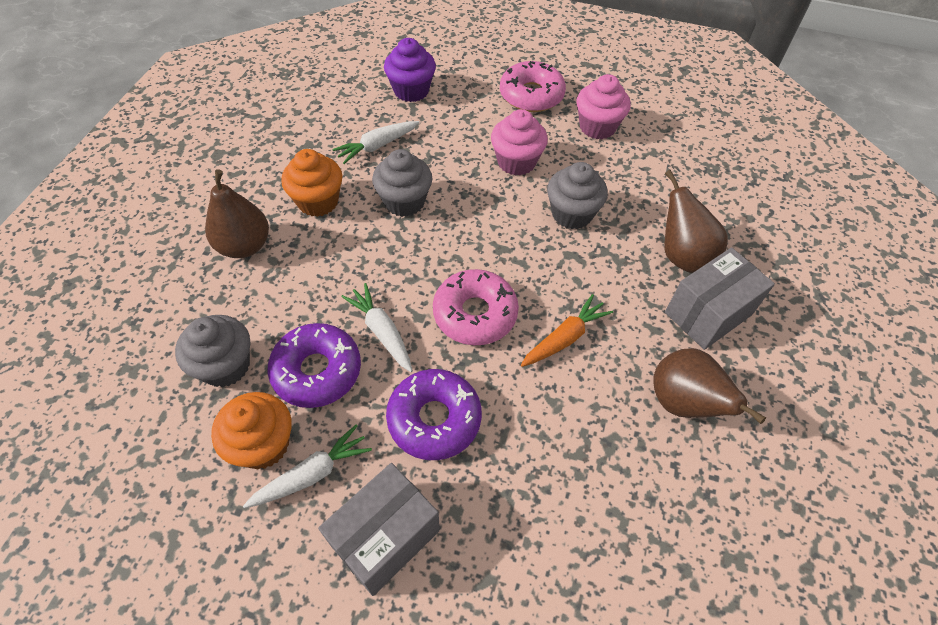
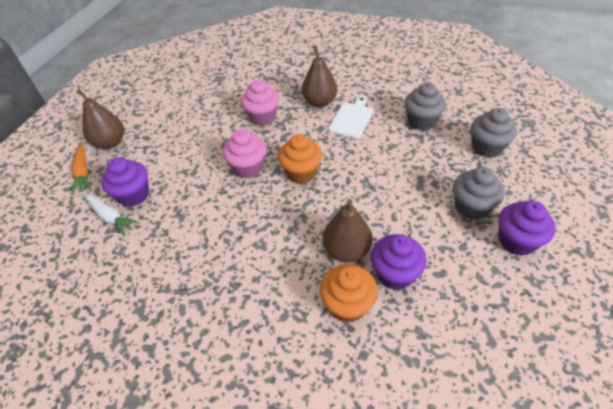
grey box: 2 -> 0
pink donut: 2 -> 0
purple cupcake: 1 -> 3
purple donut: 2 -> 0
white carrot: 3 -> 1
white cutting board: 0 -> 1

